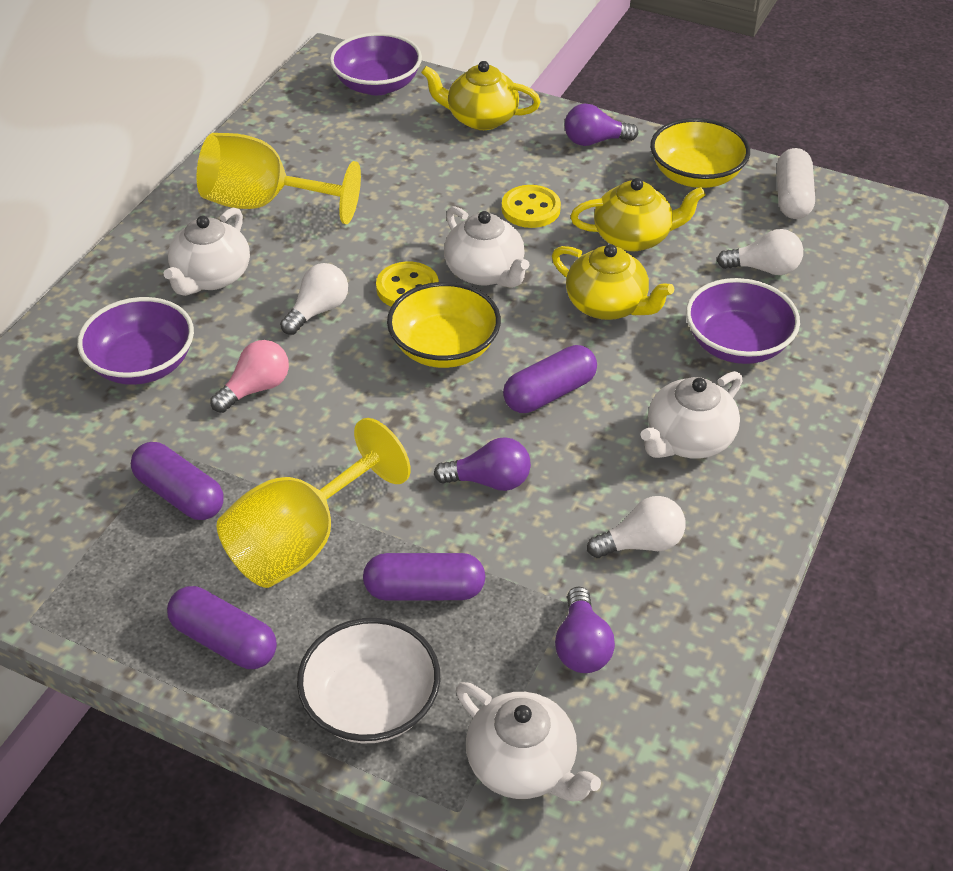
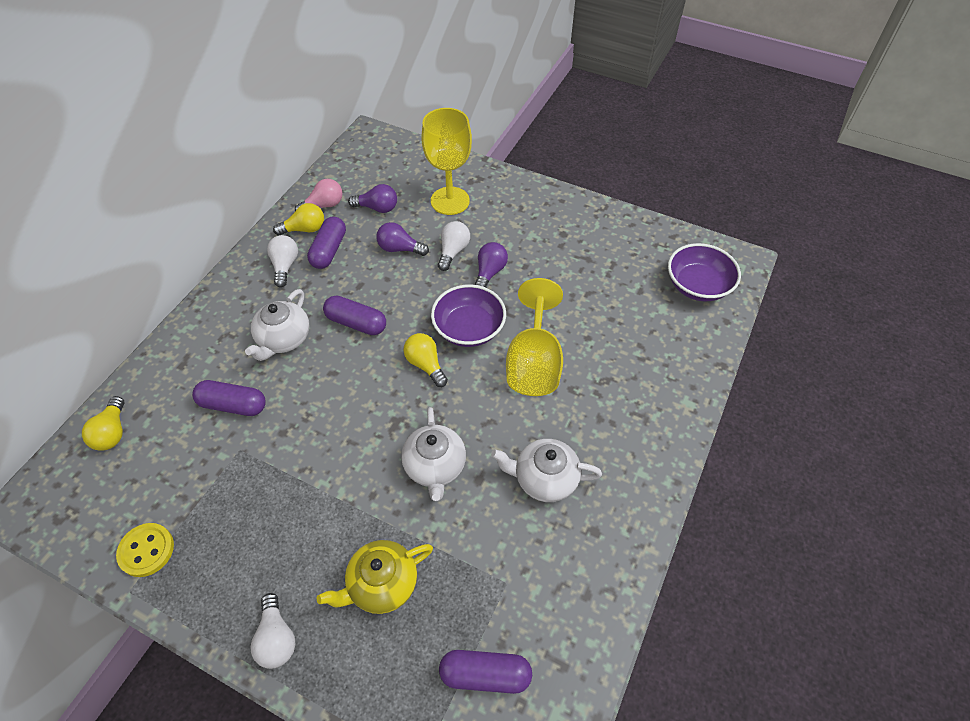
purple bowl: 3 -> 2
white bowl: 1 -> 0
white capsule: 1 -> 0
white teapot: 4 -> 3
yellow bowl: 2 -> 0
yellow button: 2 -> 1
yellow light bulb: 0 -> 3
yellow teapot: 3 -> 1

